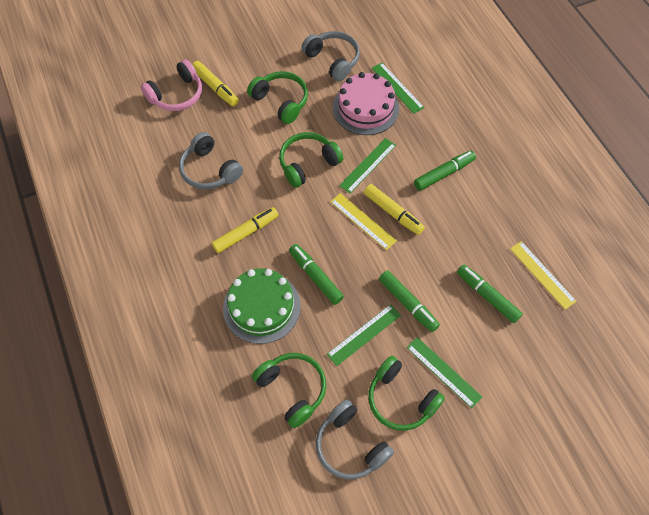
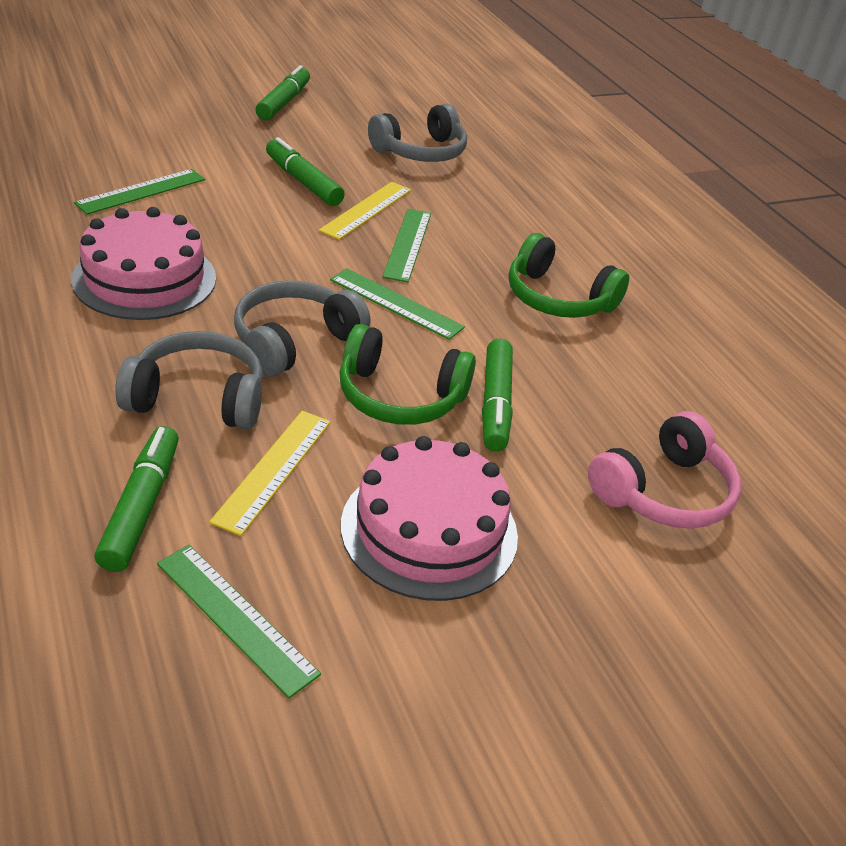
green cake: 1 -> 0
green headphones: 4 -> 2
pink cake: 1 -> 2
yellow marker: 3 -> 0

